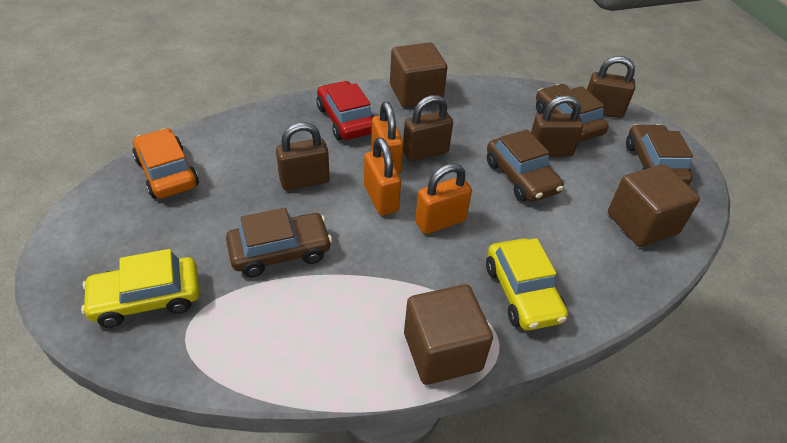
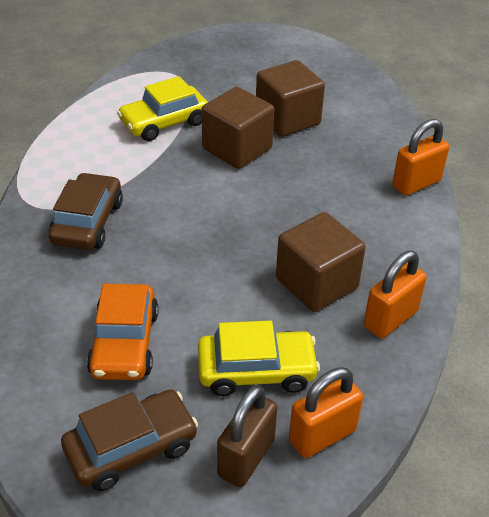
brown car: 4 -> 2
brown padlock: 4 -> 1
red car: 1 -> 0

